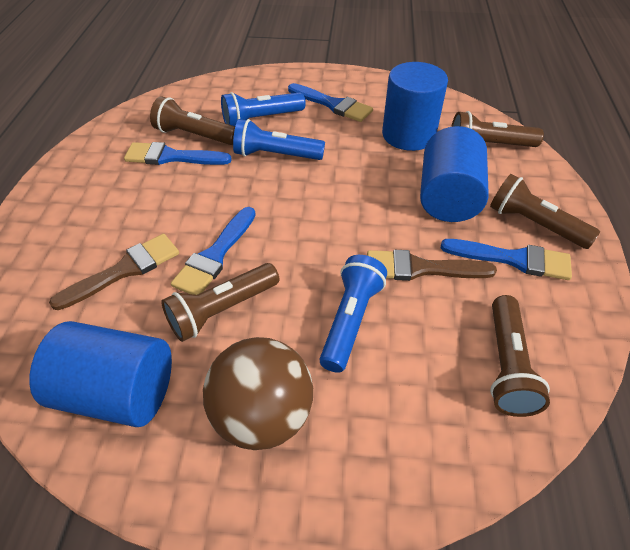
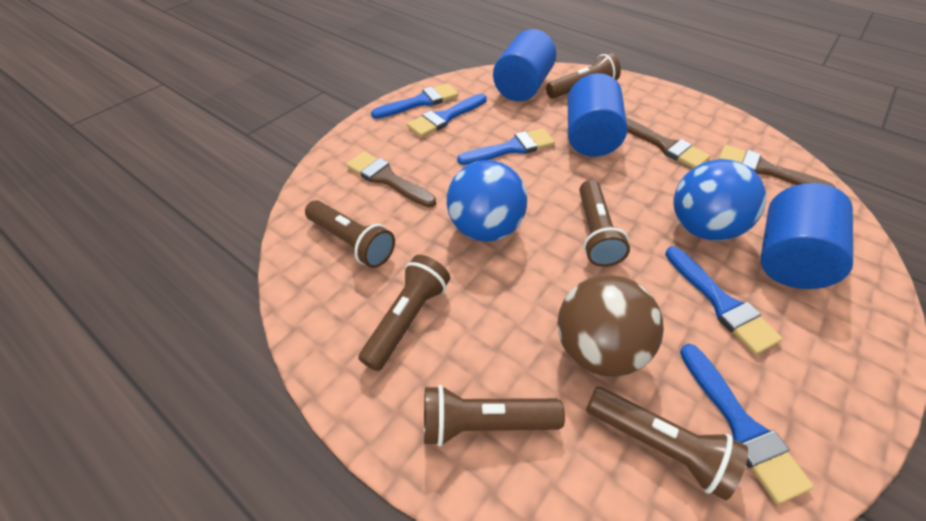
blue ball: 0 -> 2
blue brush: 4 -> 5
blue flashlight: 3 -> 0
brown brush: 2 -> 3
brown flashlight: 5 -> 6

